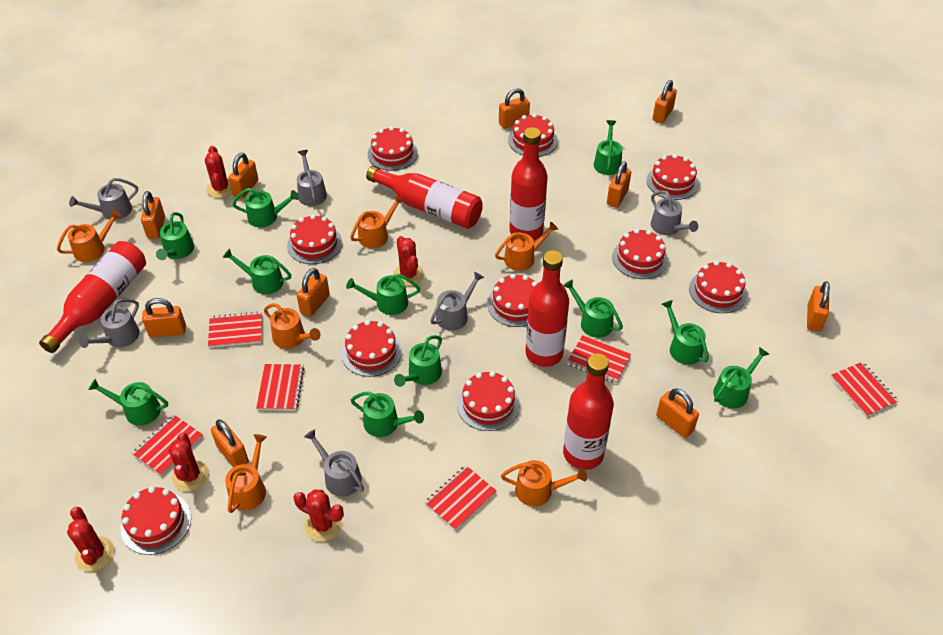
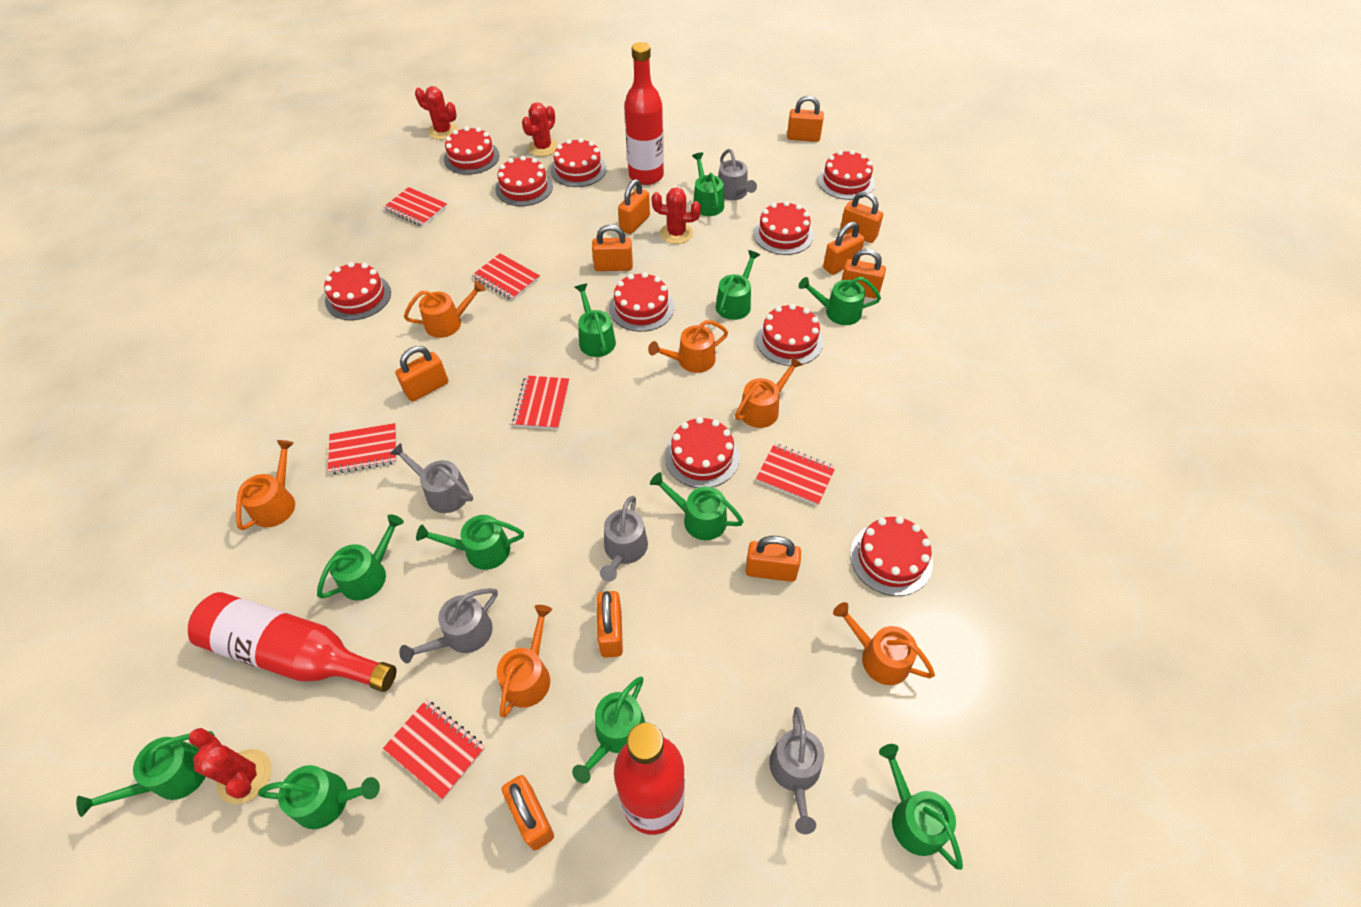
grey watering can: 6 -> 5
red bottle: 5 -> 3
red cactus: 5 -> 4

